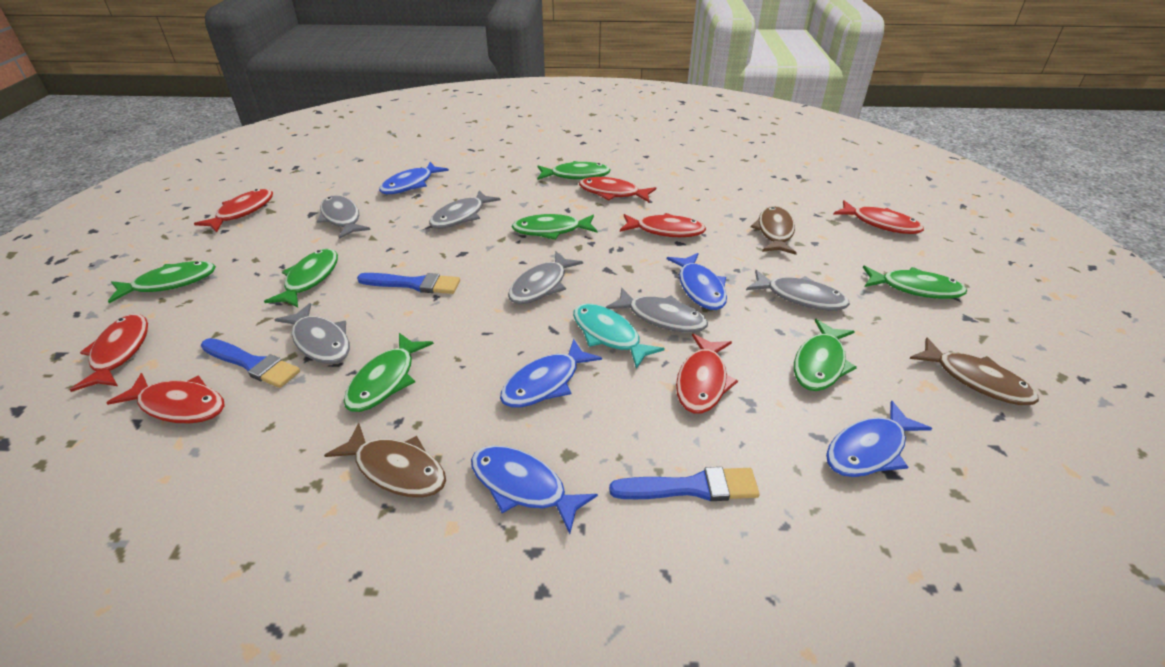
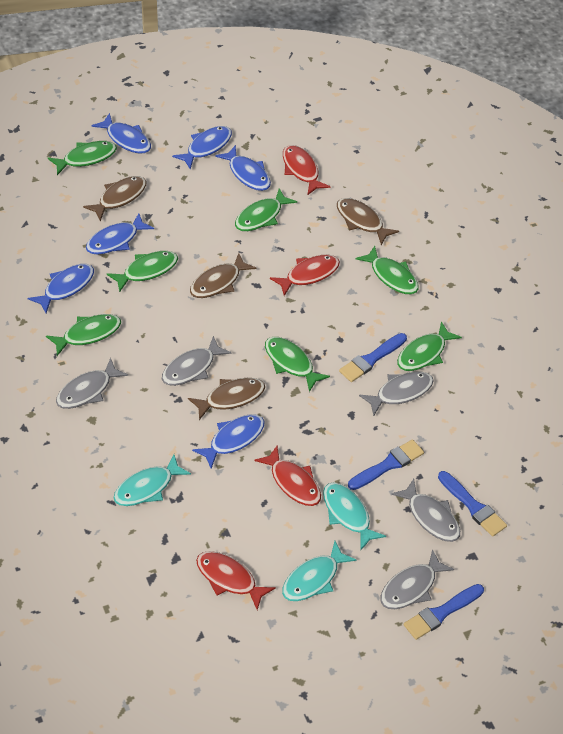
blue brush: 3 -> 4
blue fish: 5 -> 6
brown fish: 3 -> 4
grey fish: 6 -> 5
red fish: 7 -> 4
turquoise fish: 1 -> 3

